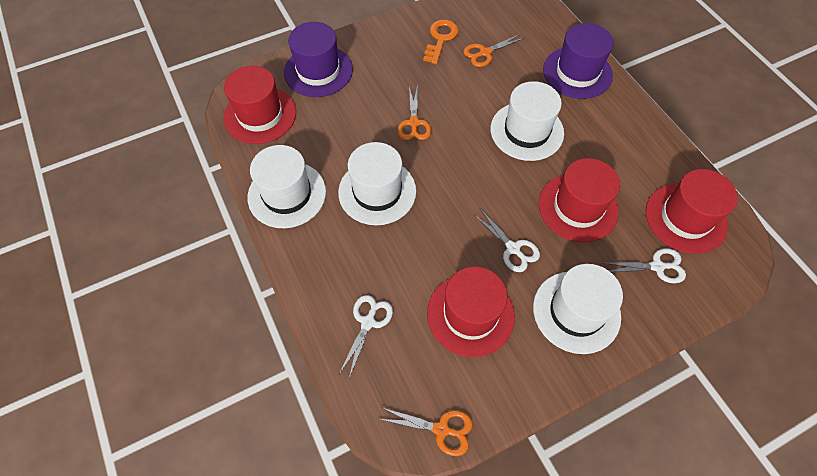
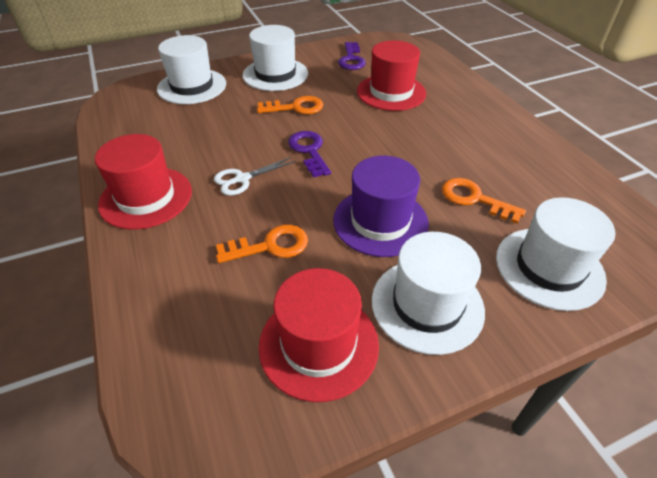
orange key: 1 -> 3
orange scissors: 3 -> 0
purple hat: 2 -> 1
purple key: 0 -> 2
red hat: 4 -> 3
white scissors: 3 -> 1

